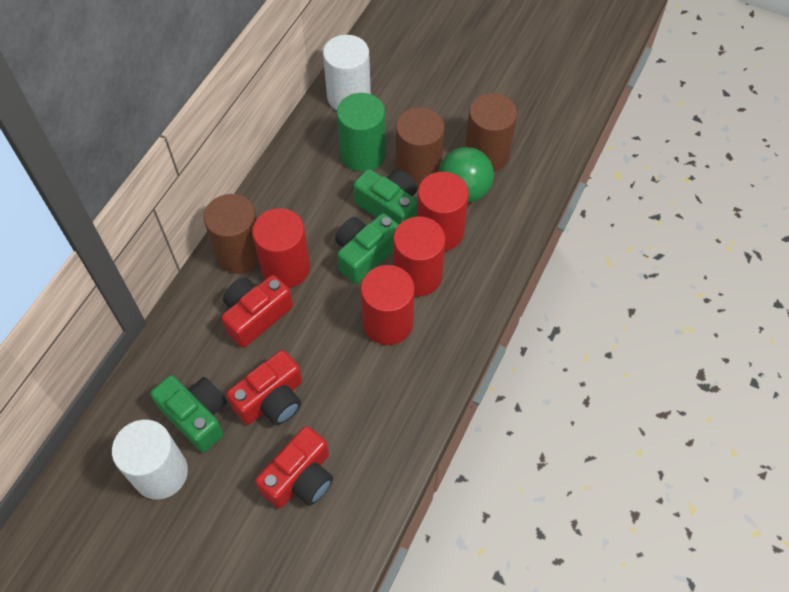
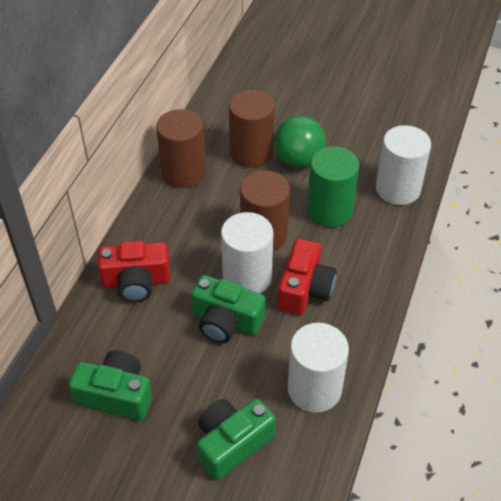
red camera: 3 -> 2
red cylinder: 4 -> 0
white cylinder: 2 -> 3

